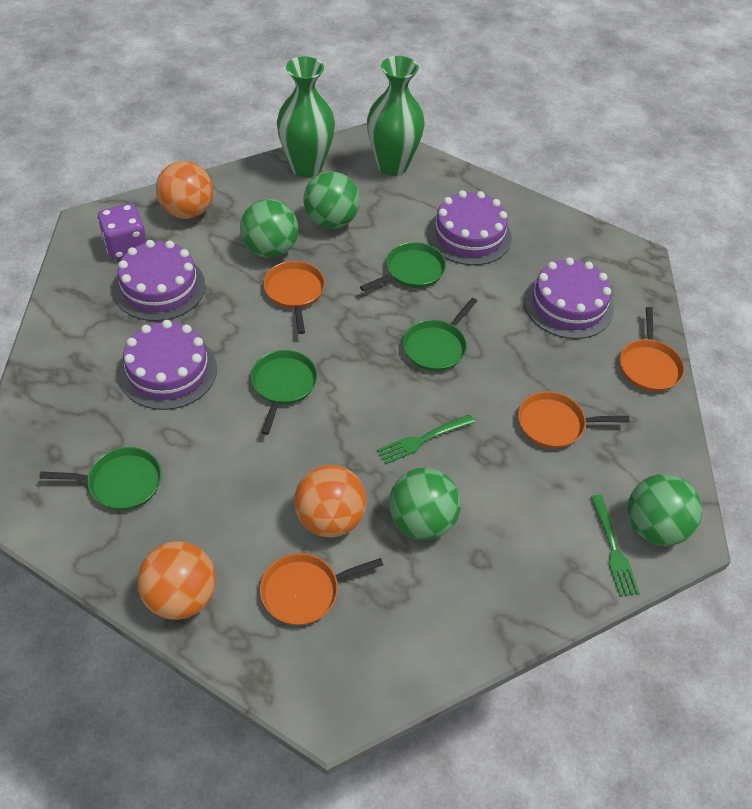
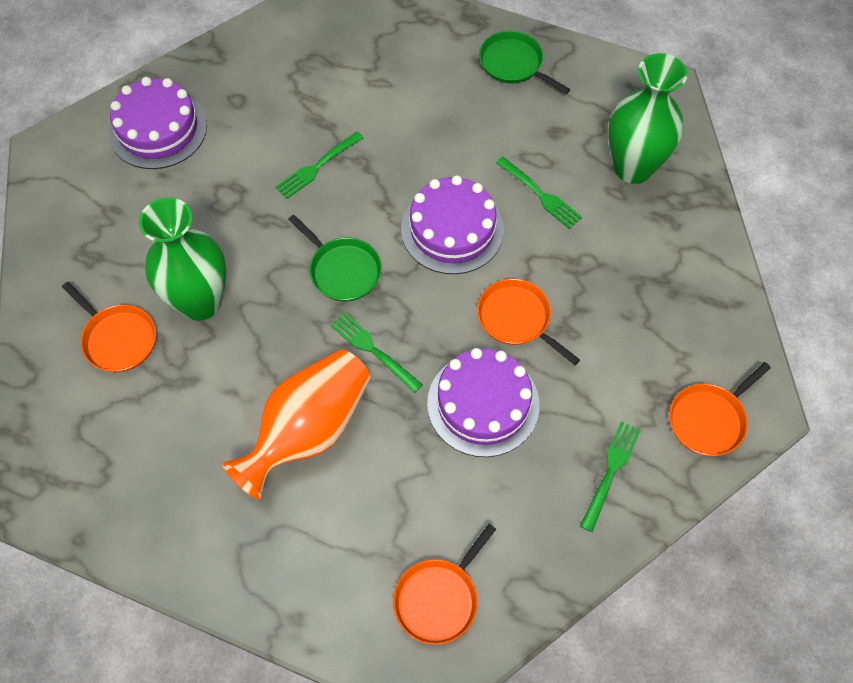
green ball: 4 -> 0
green fork: 2 -> 4
green pan: 4 -> 2
orange ball: 3 -> 0
orange vase: 0 -> 1
purple cake: 4 -> 3
purple dice: 1 -> 0

